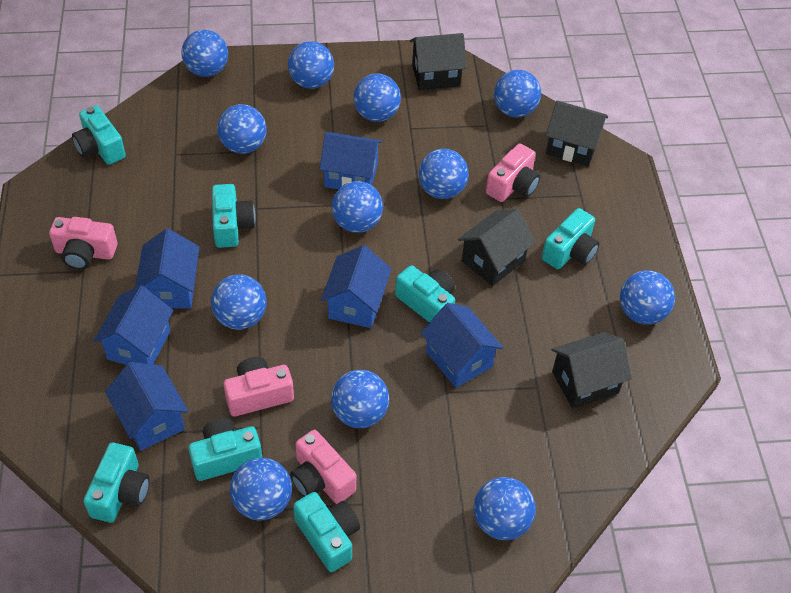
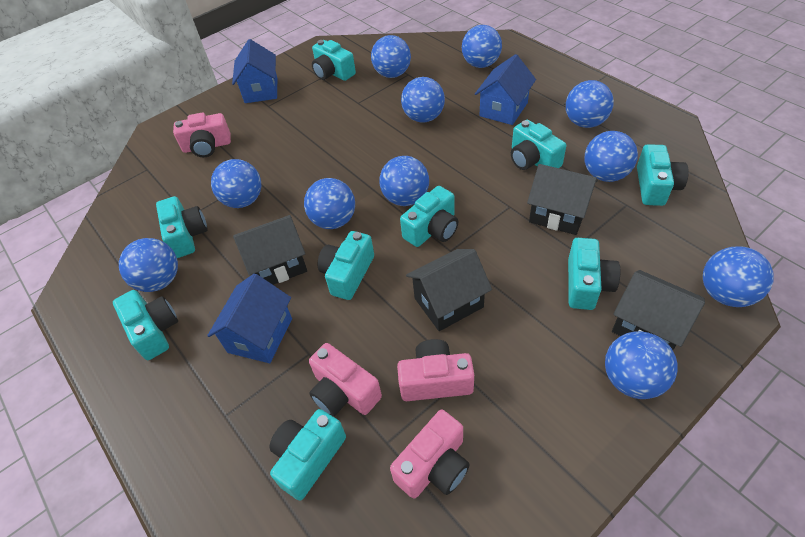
blue ball: 12 -> 11
blue house: 6 -> 3
turquoise camera: 7 -> 9

